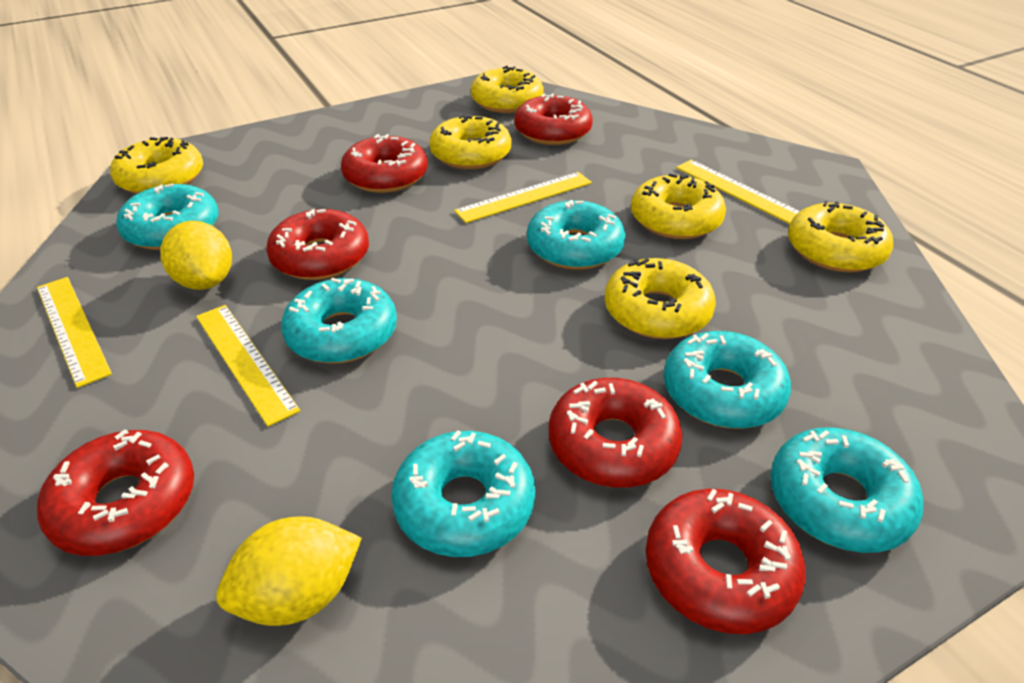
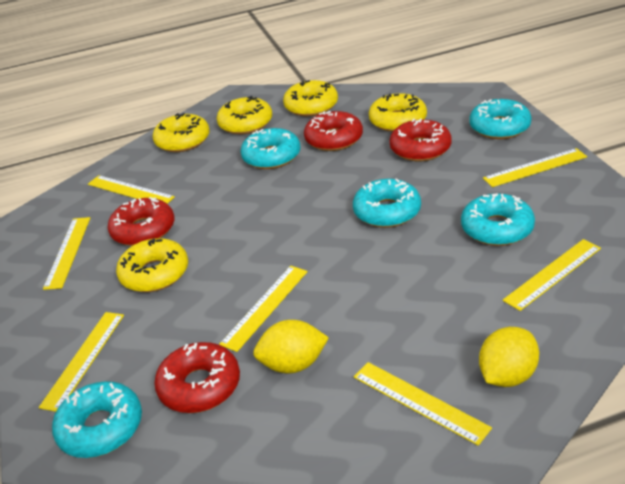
red donut: 6 -> 4
turquoise donut: 6 -> 5
yellow donut: 6 -> 5
yellow ruler: 4 -> 7

